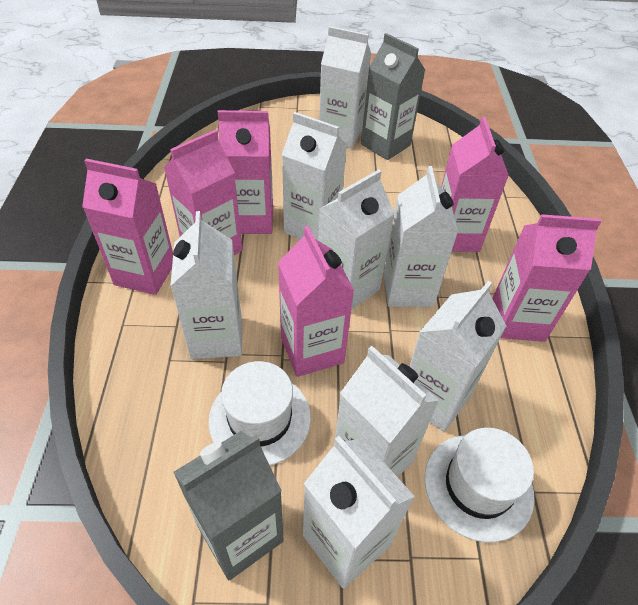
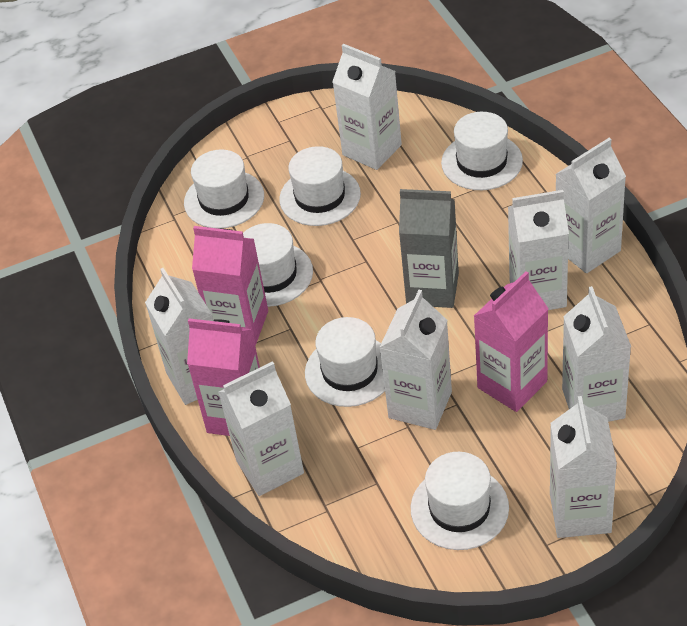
grey carton: 2 -> 1
pink carton: 6 -> 3
white hat: 2 -> 6

